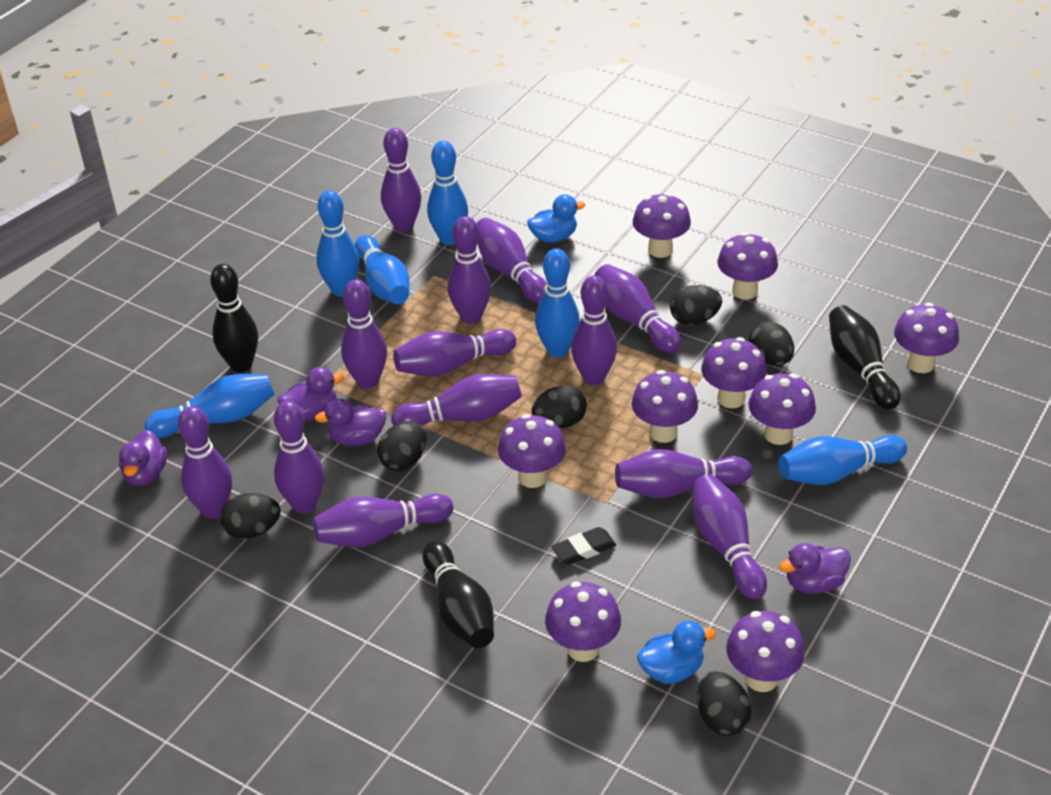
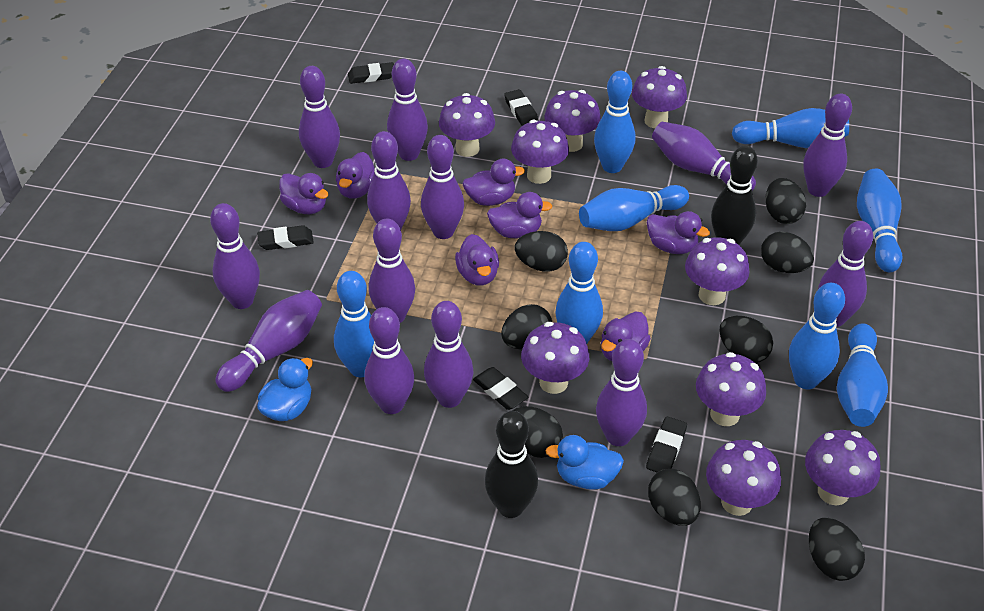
black bowling pin: 3 -> 2
black egg: 6 -> 8
black eraser: 1 -> 5
blue bowling pin: 6 -> 8
purple duck: 4 -> 7

